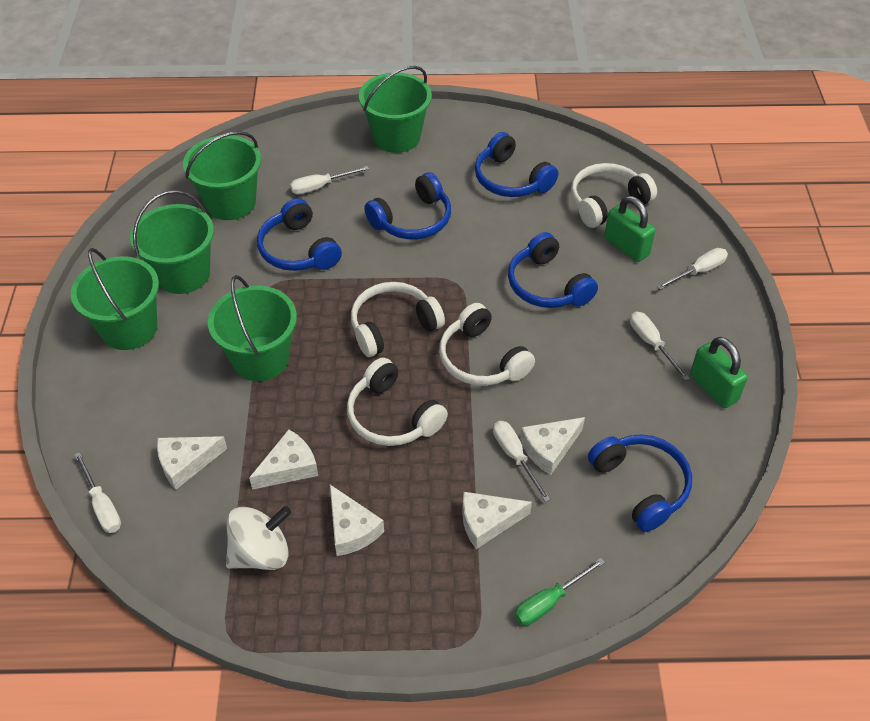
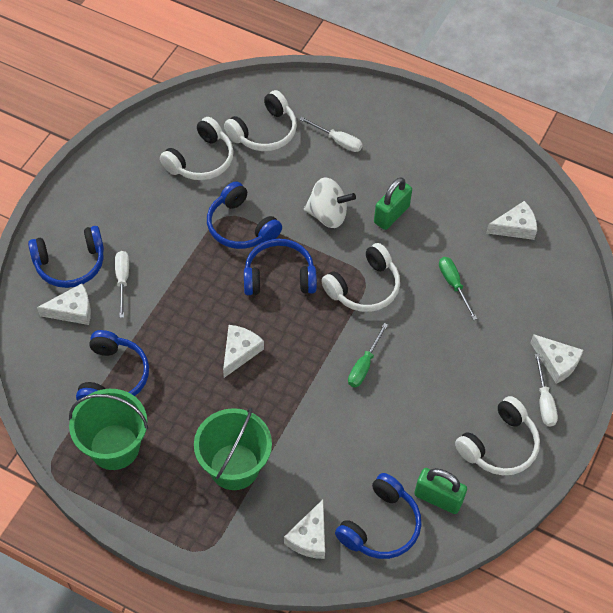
green bucket: 5 -> 2
green screwdriver: 1 -> 2
white screwdriver: 5 -> 3

